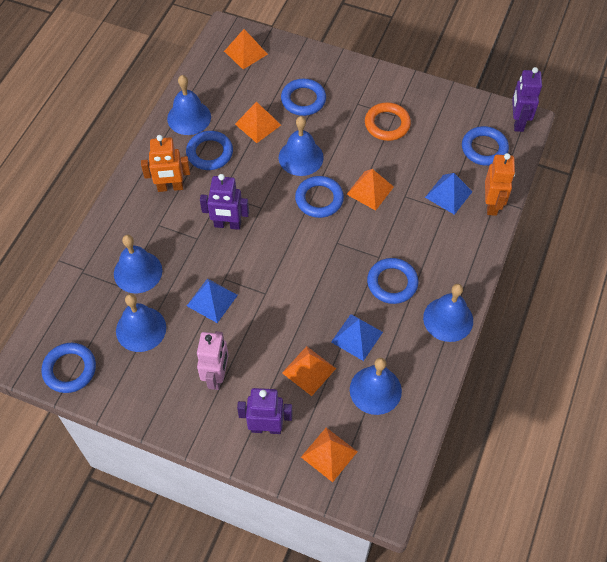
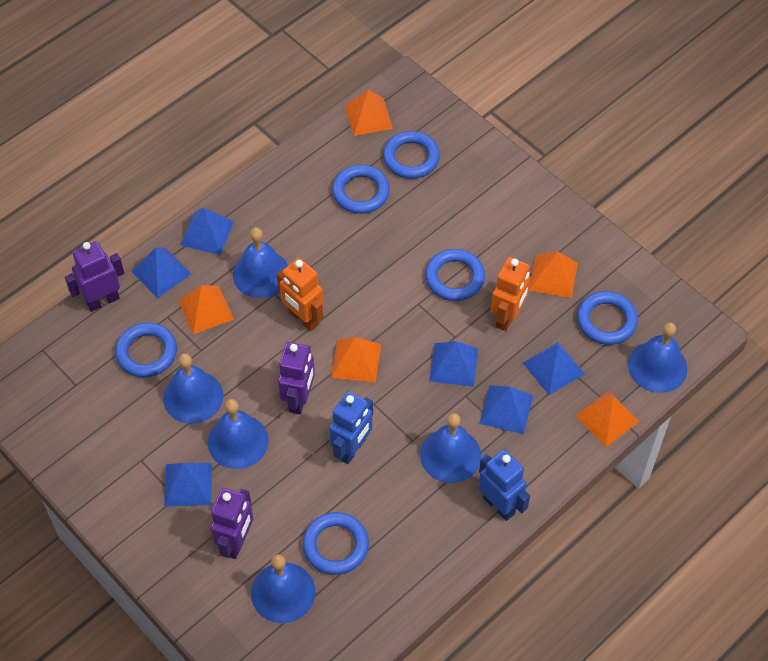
blue pyramid: 3 -> 6
blue robot: 0 -> 2
orange ring: 1 -> 0
pink robot: 1 -> 0

